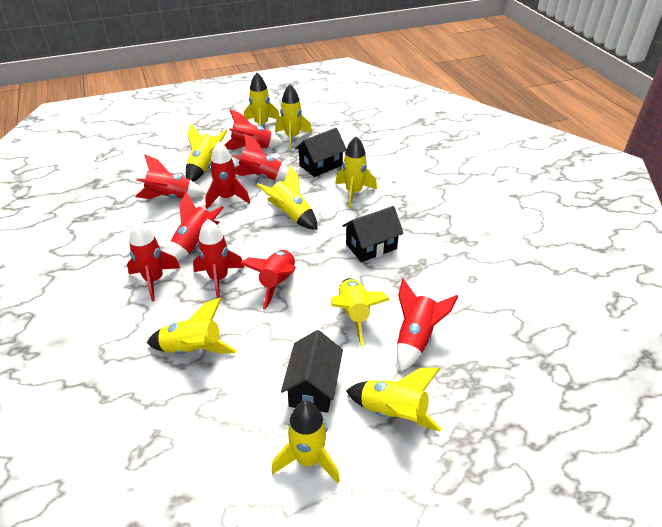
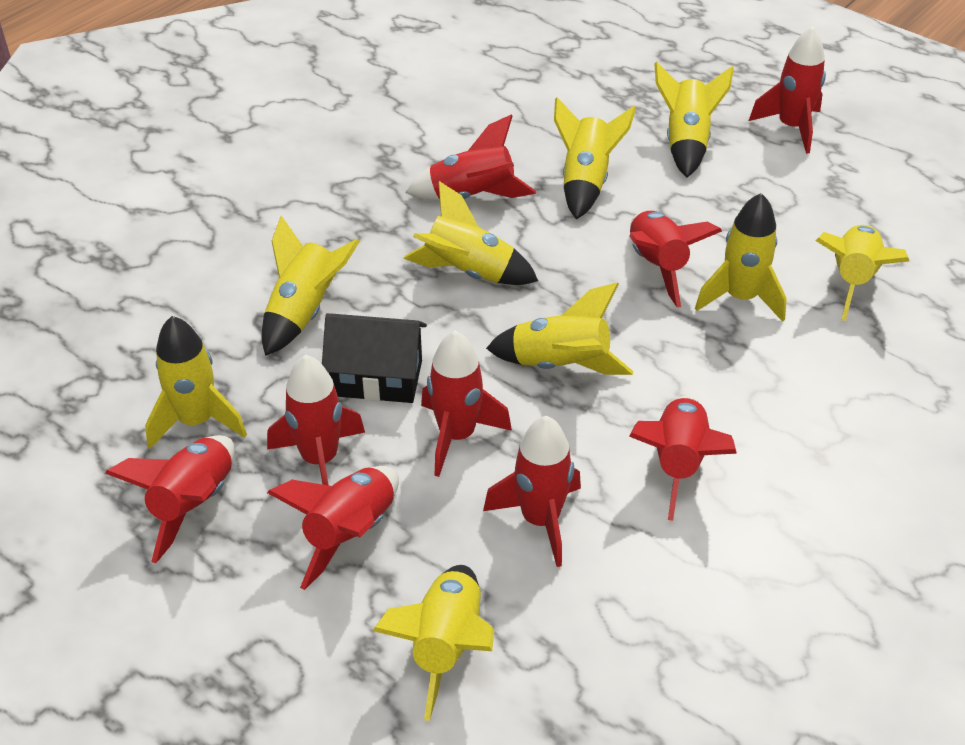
black house: 3 -> 1

